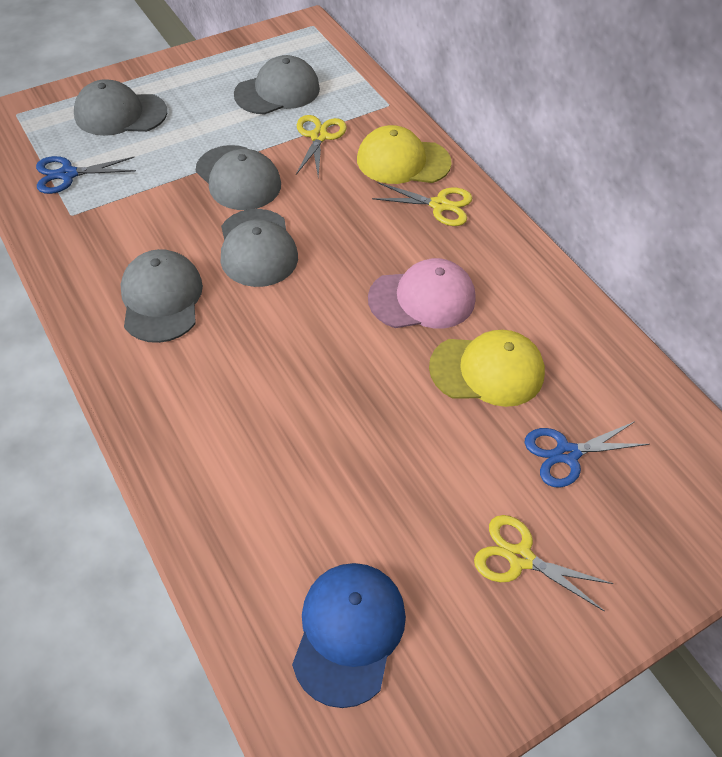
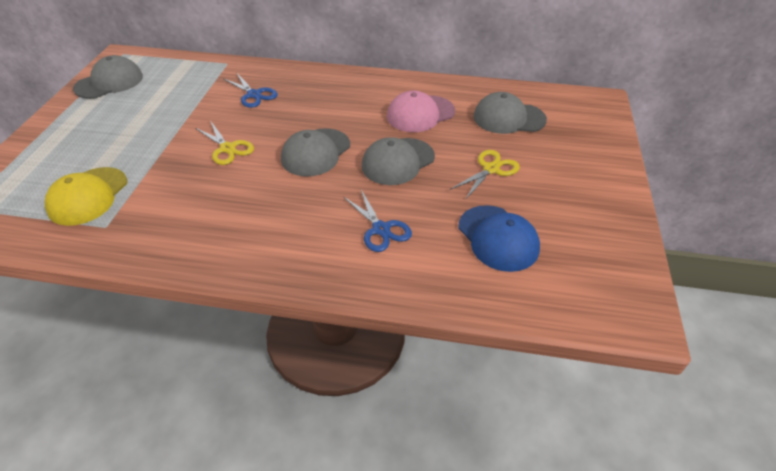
grey cap: 5 -> 4
yellow cap: 2 -> 1
yellow scissors: 3 -> 2

